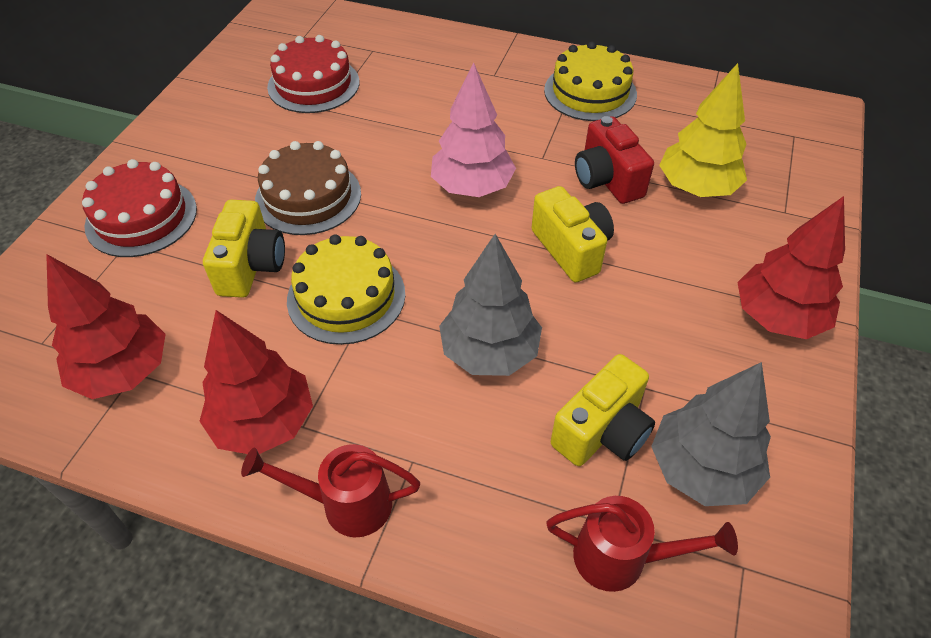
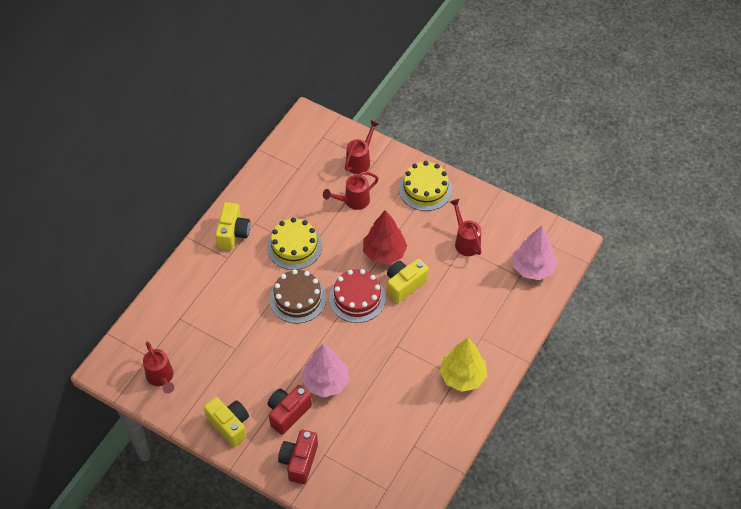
grey tree: 2 -> 0
pink tree: 1 -> 2
red cake: 2 -> 1
red camera: 1 -> 2
red tree: 3 -> 1
red watering can: 2 -> 4

